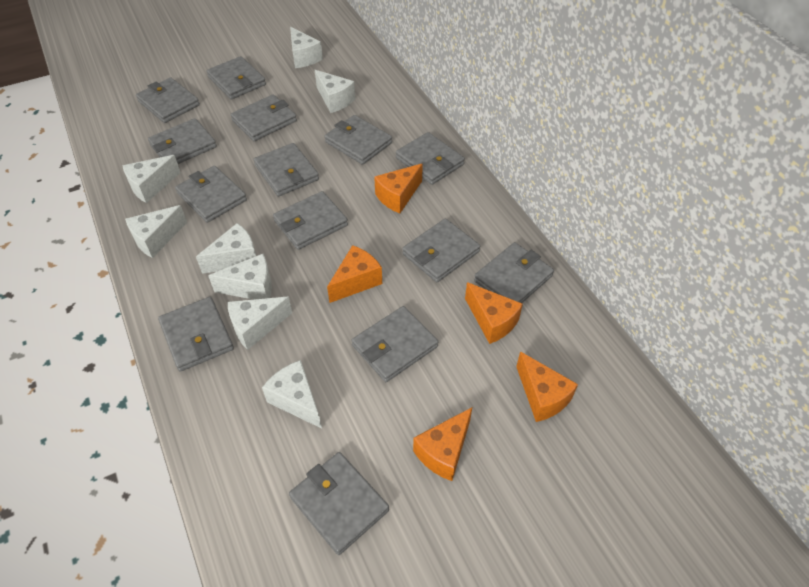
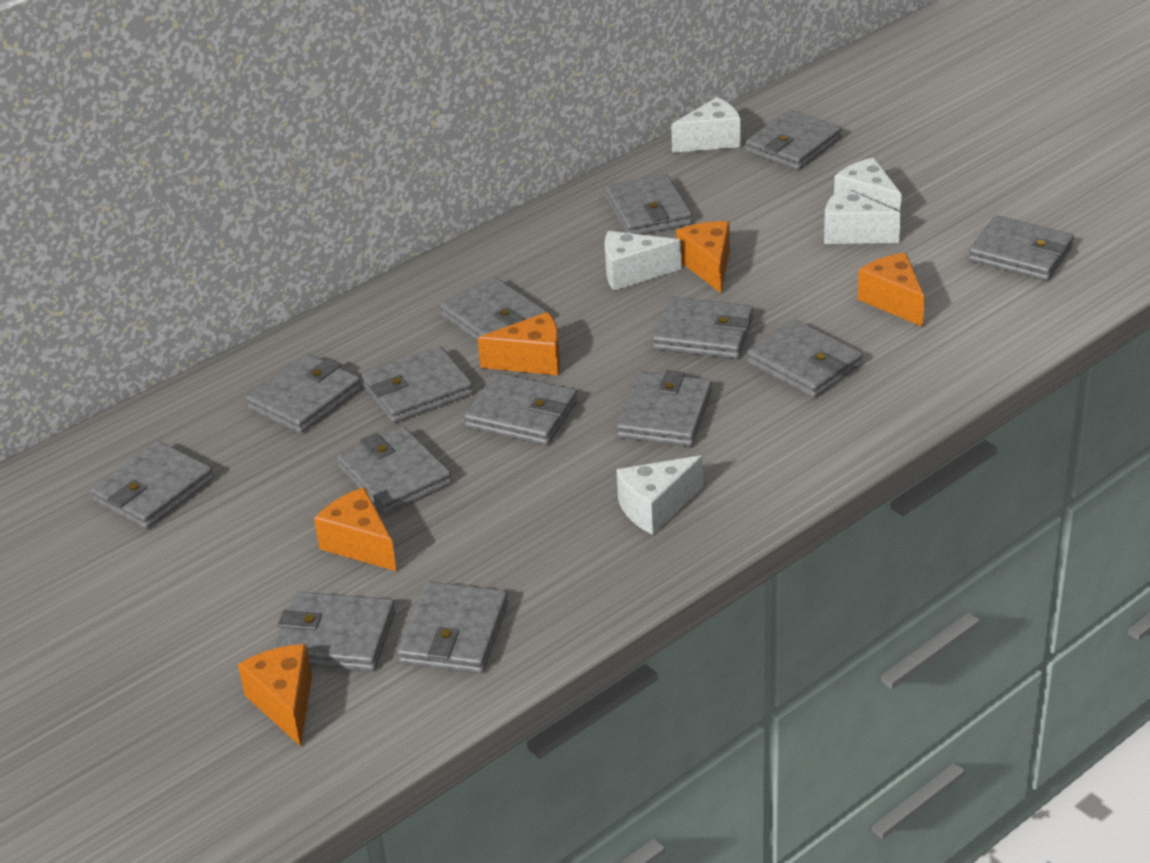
white cheese: 8 -> 5

